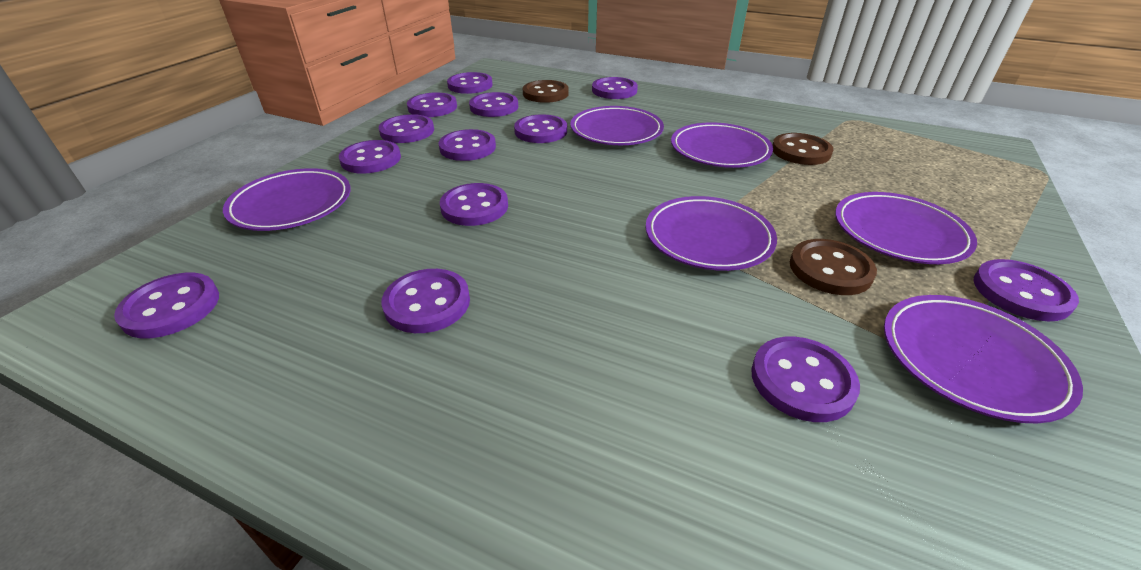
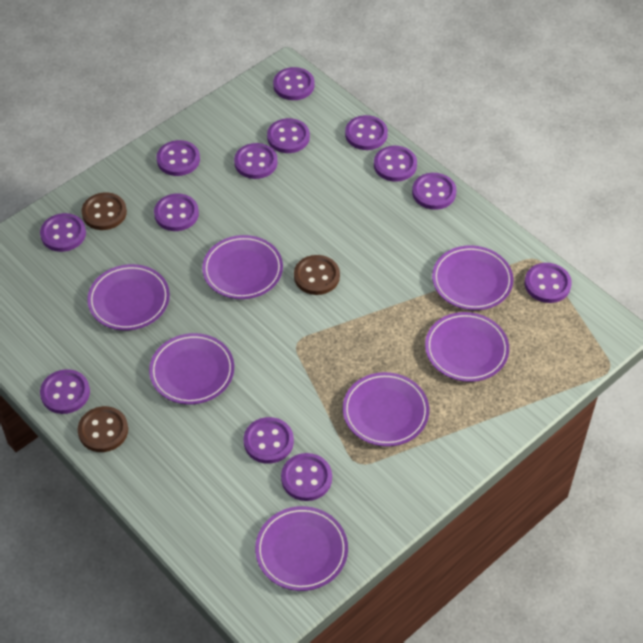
purple plate: 6 -> 7

